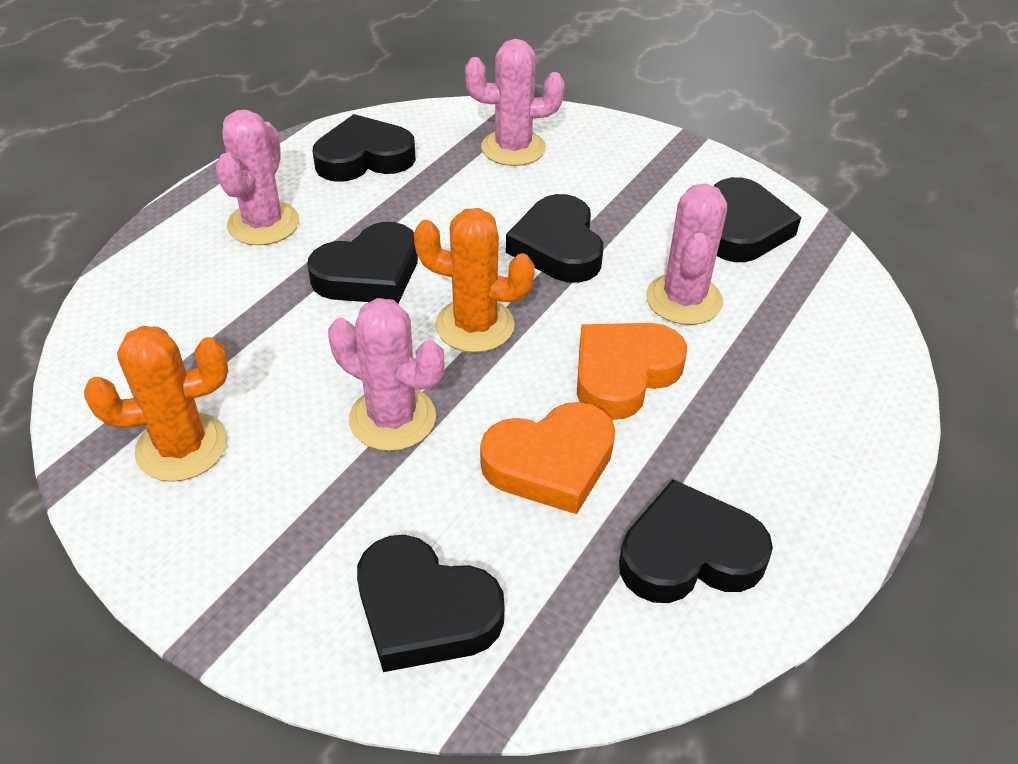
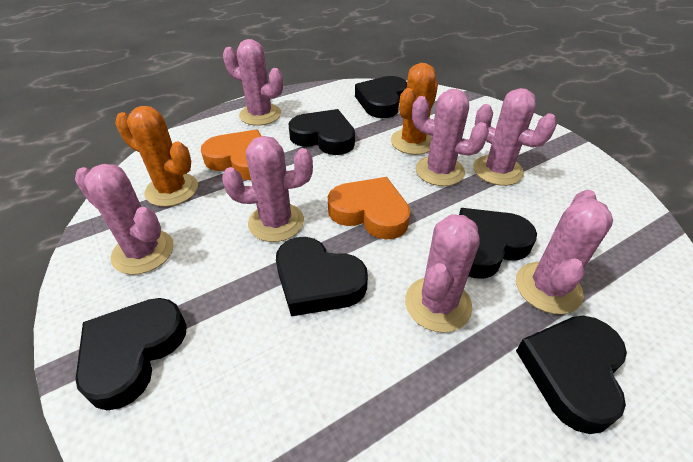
pink cactus: 4 -> 7

